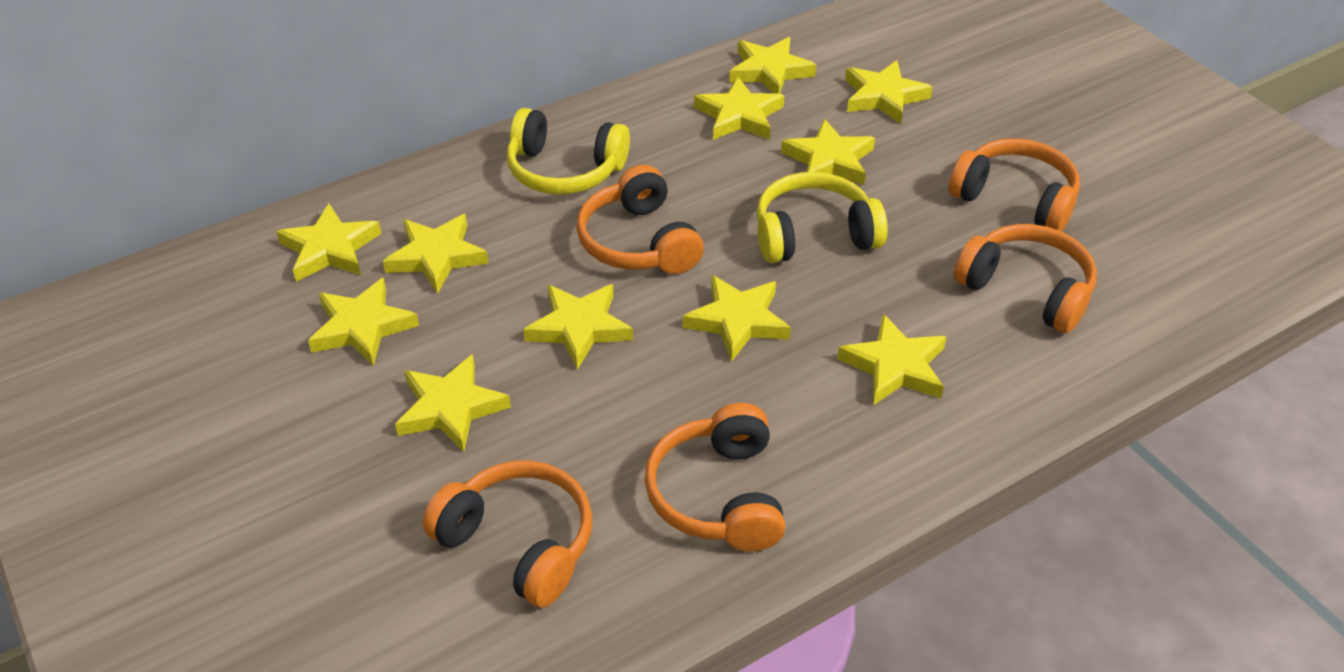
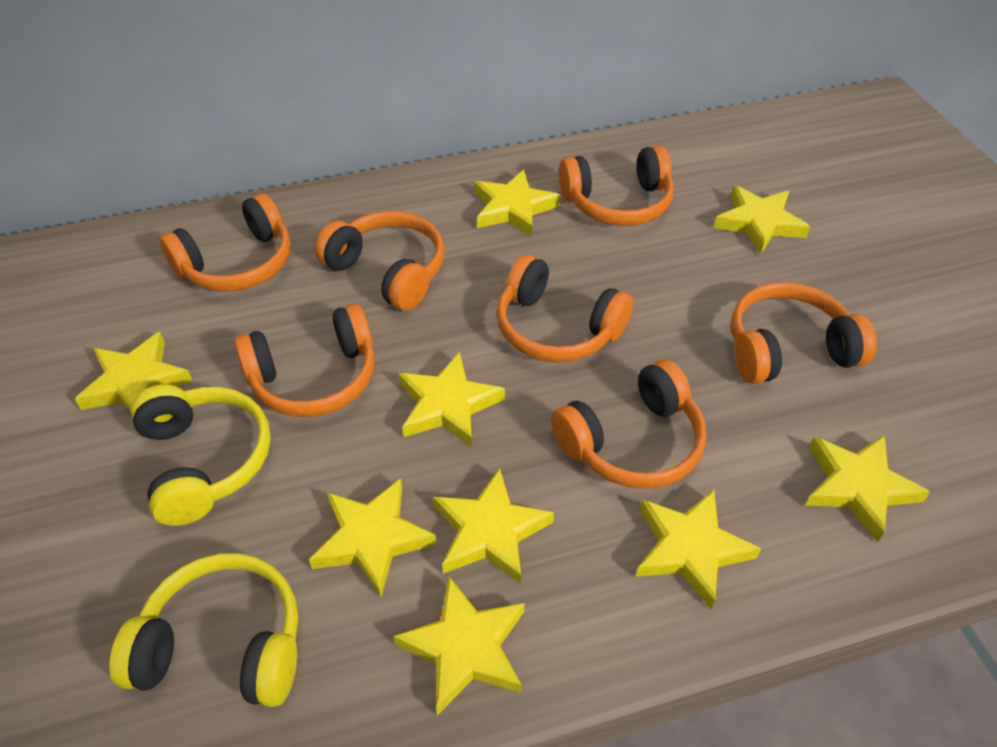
orange headphones: 5 -> 7
yellow star: 11 -> 9

